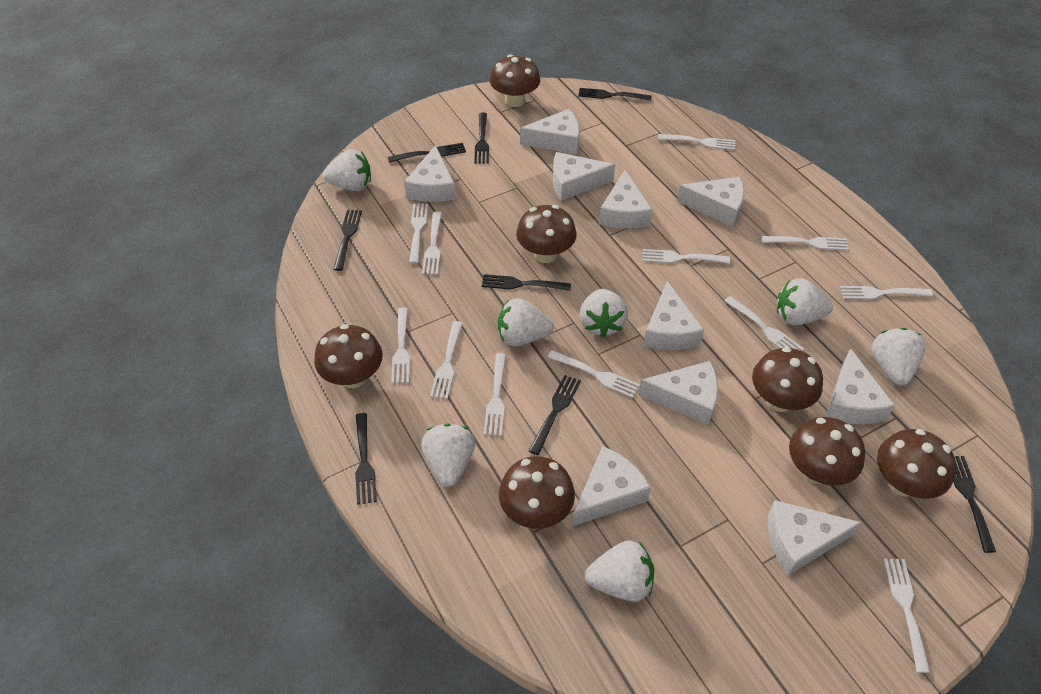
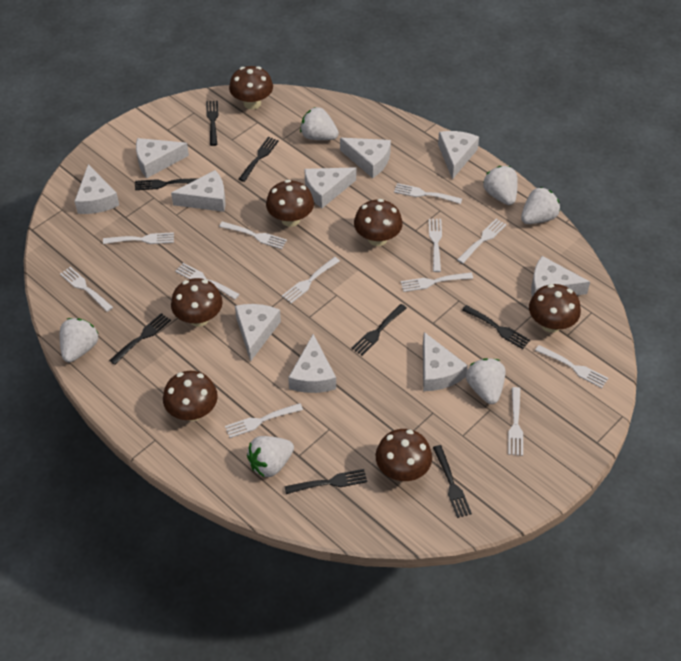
white strawberry: 7 -> 6

